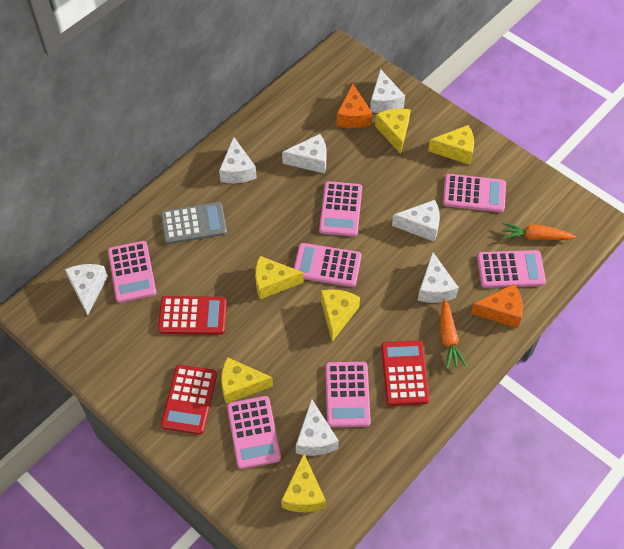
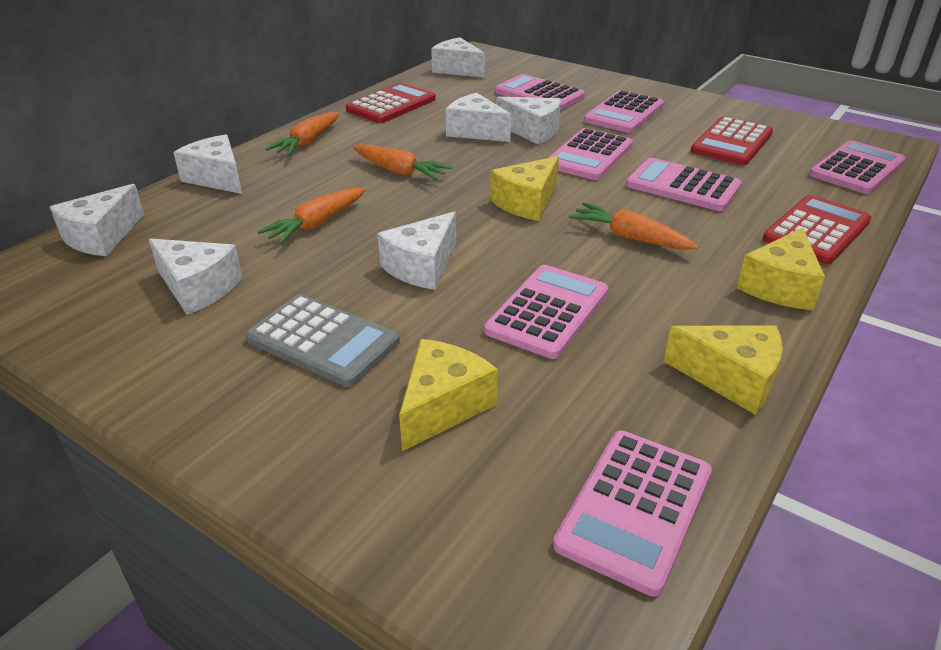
orange carrot: 2 -> 4
orange cheese: 2 -> 0
yellow cheese: 6 -> 4

